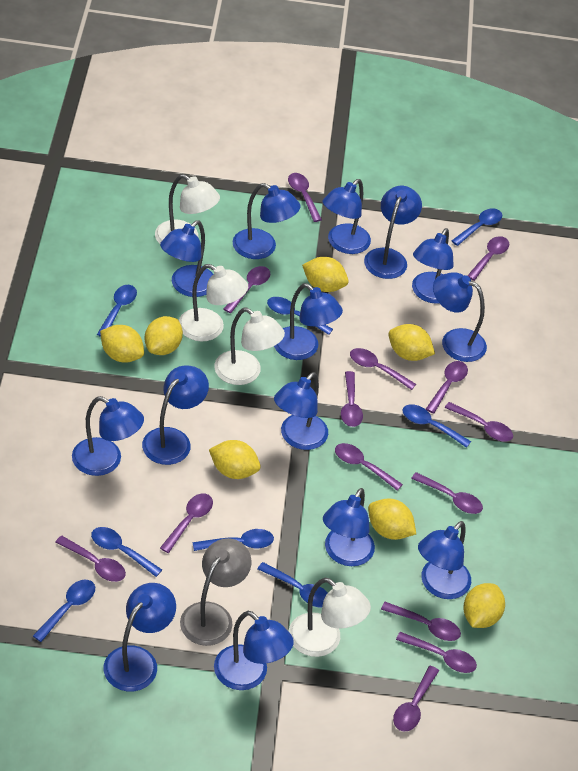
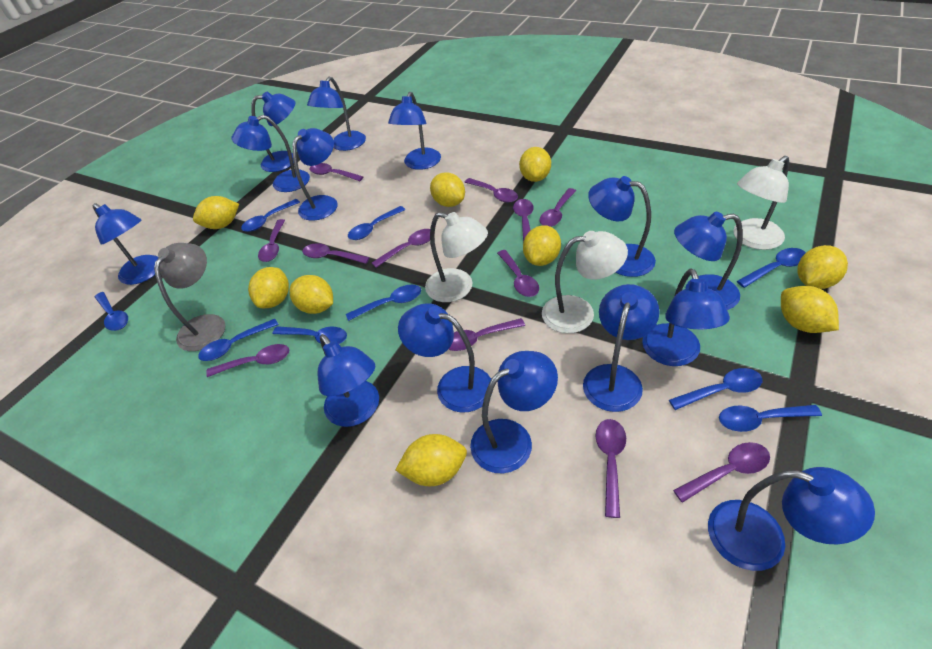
blue spoon: 8 -> 9
purple spoon: 14 -> 12
white lamp: 4 -> 3
yellow lemon: 7 -> 9

